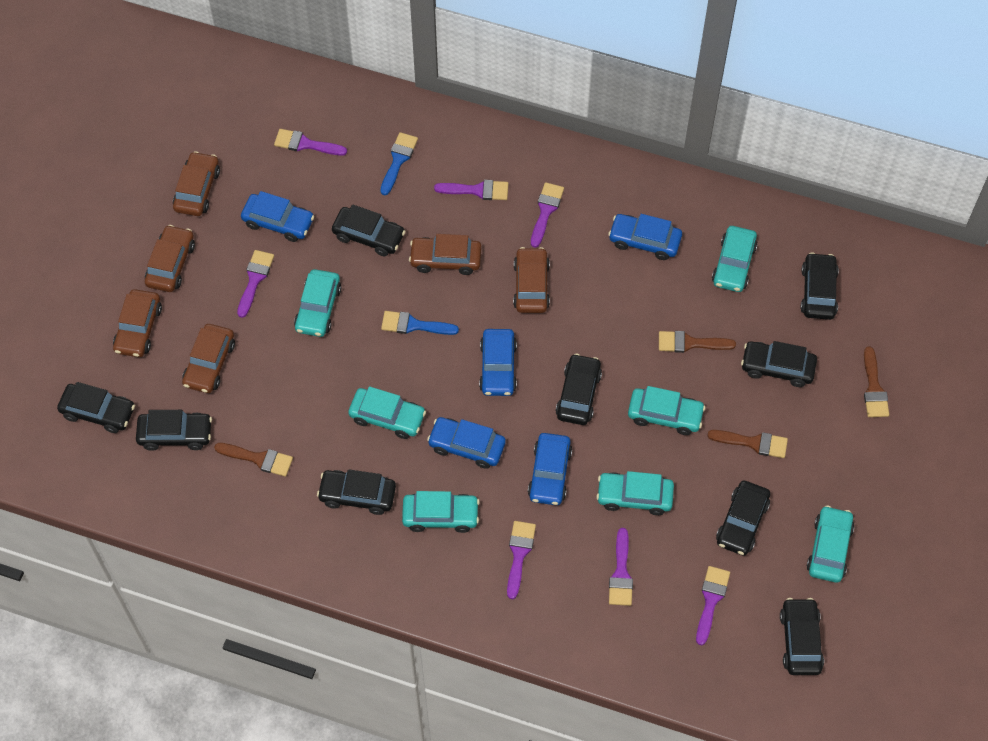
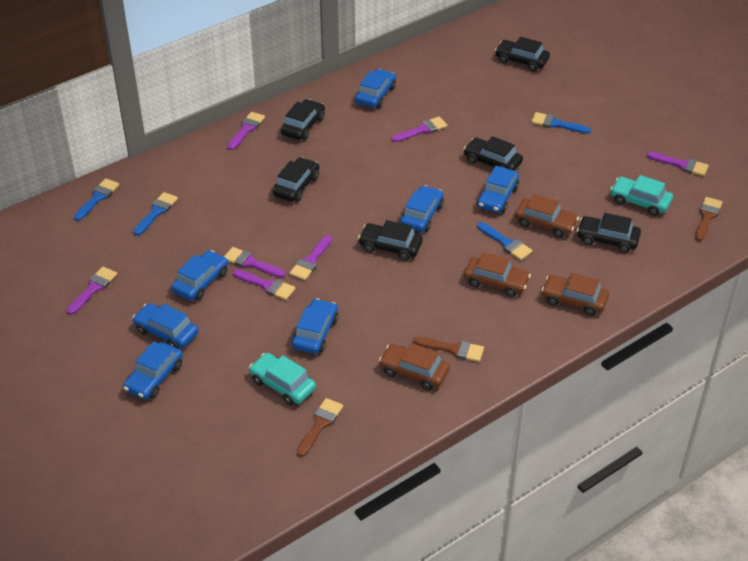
black car: 9 -> 6
blue brush: 2 -> 4
blue car: 5 -> 7
brown brush: 4 -> 3
brown car: 6 -> 4
turquoise car: 7 -> 2

